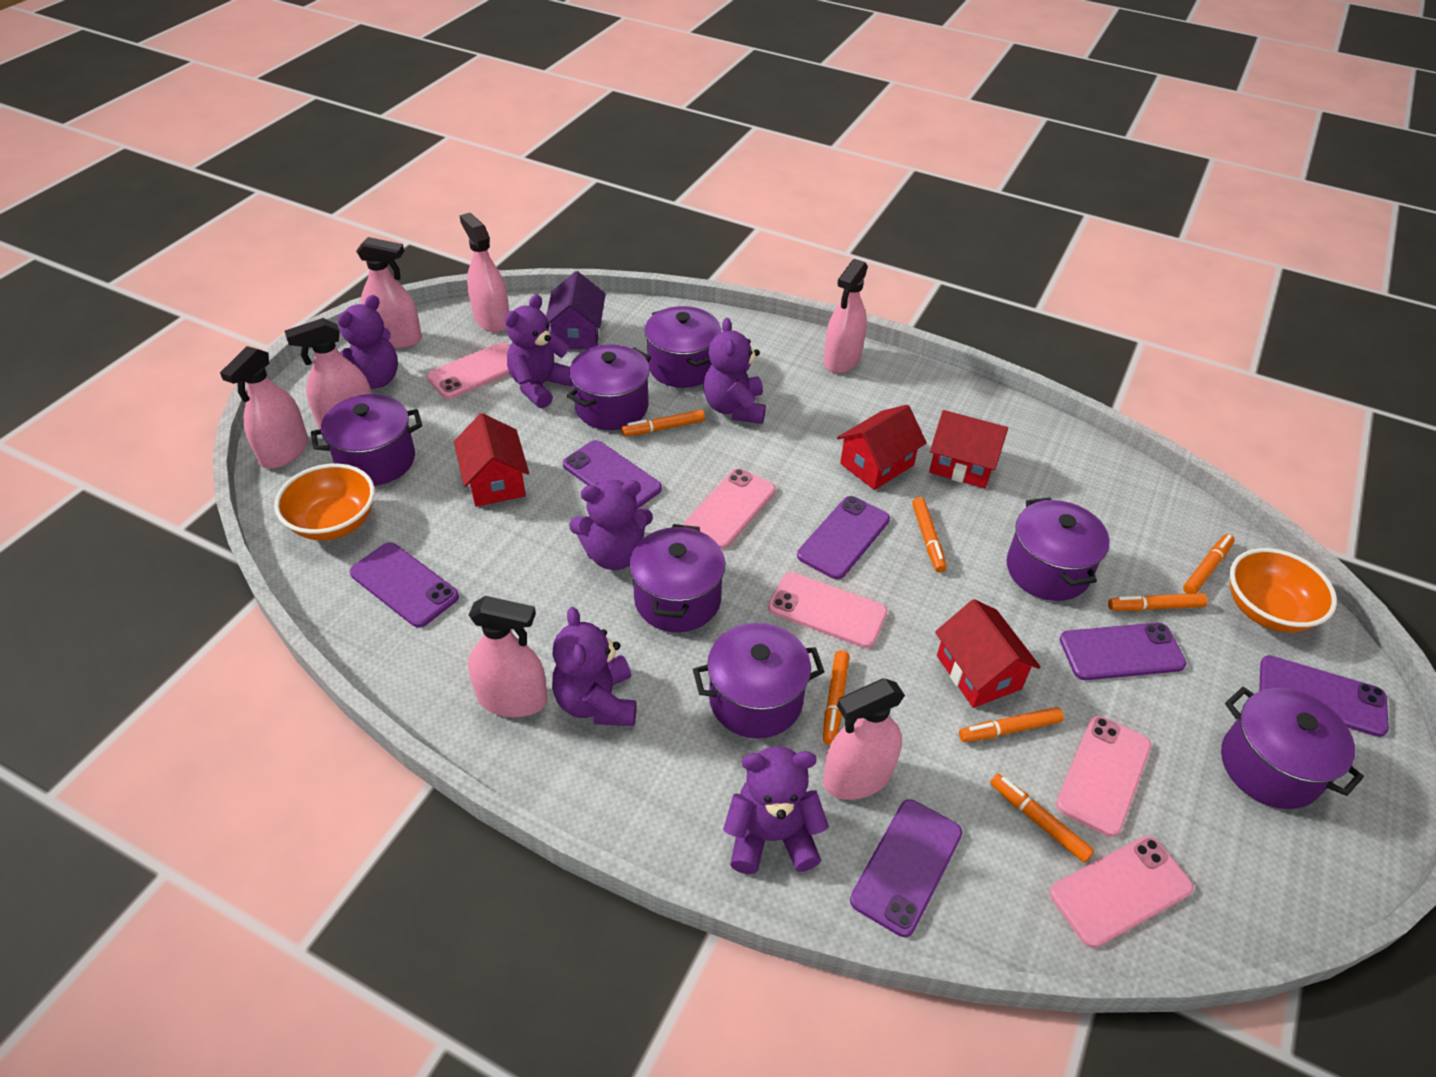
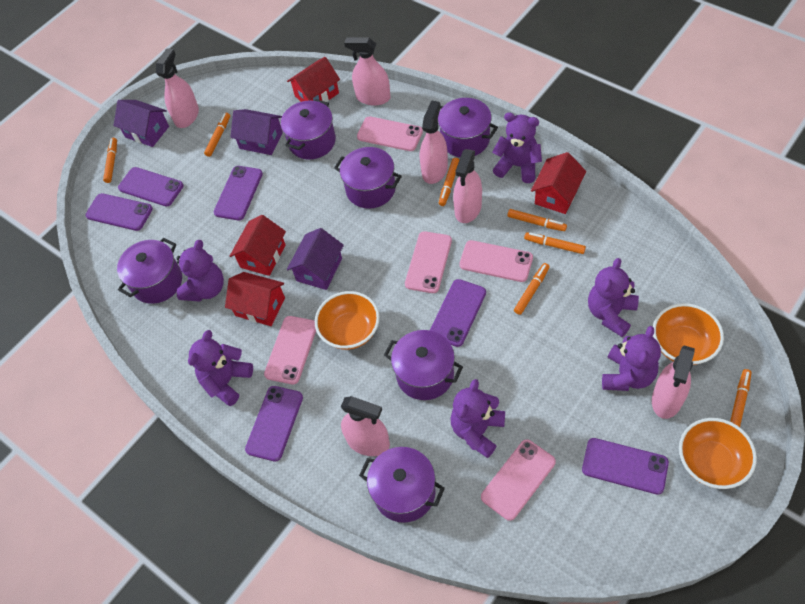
orange bowl: 2 -> 3
pink spray bottle: 7 -> 6
purple house: 1 -> 3
purple pot: 7 -> 6

